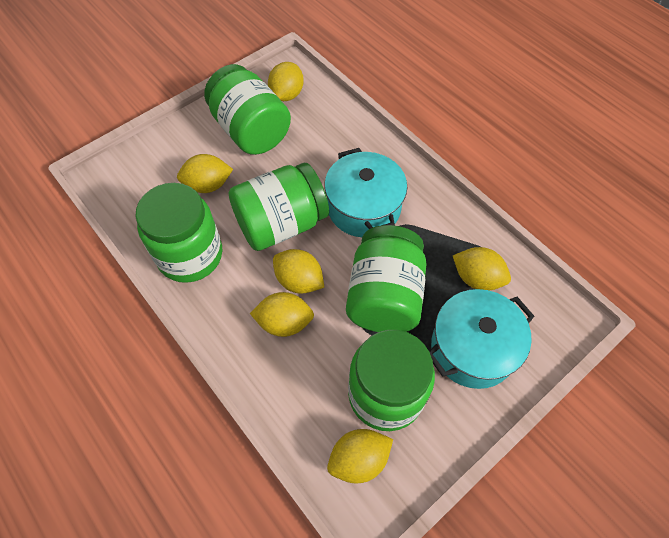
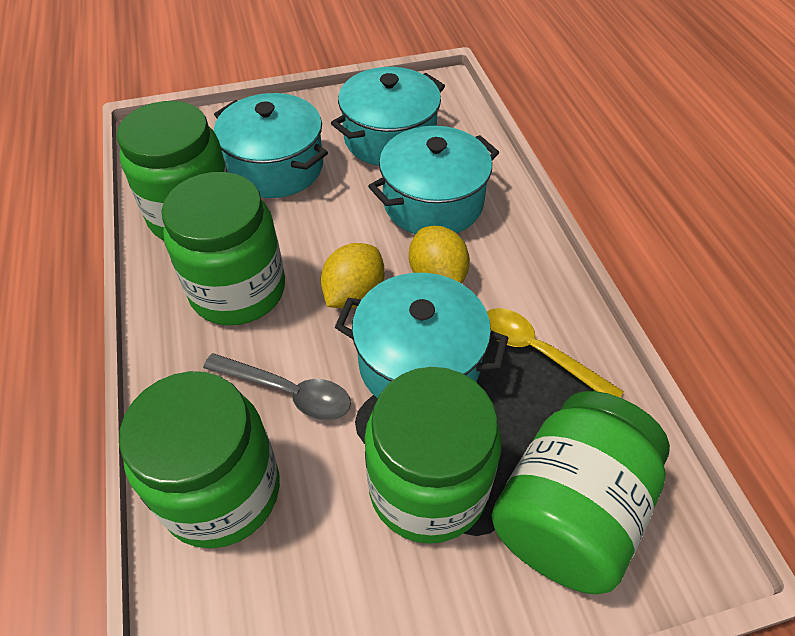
grey spoon: 0 -> 1
turquoise pot: 2 -> 4
yellow lemon: 6 -> 2
yellow spoon: 0 -> 1

